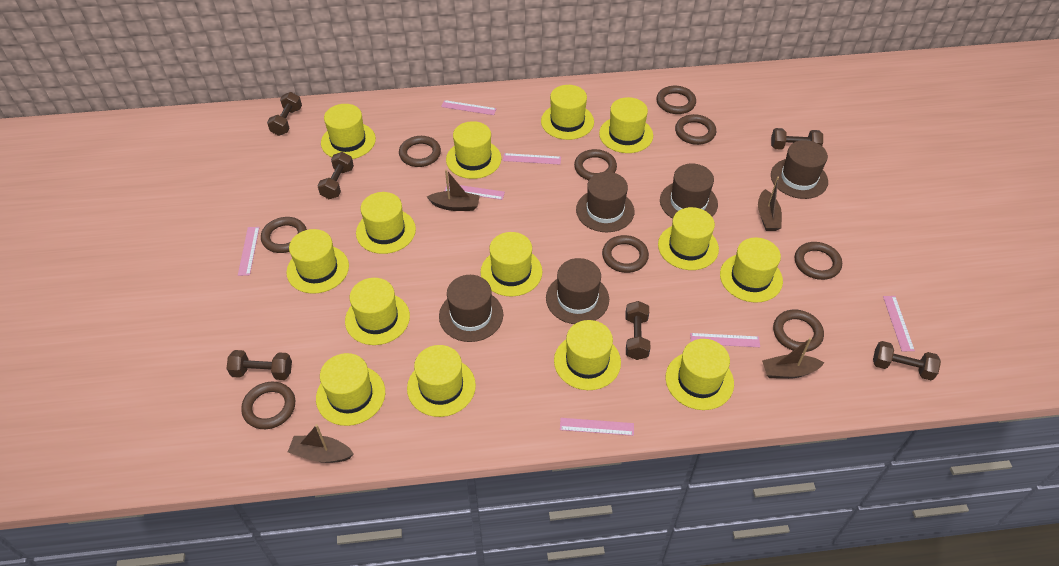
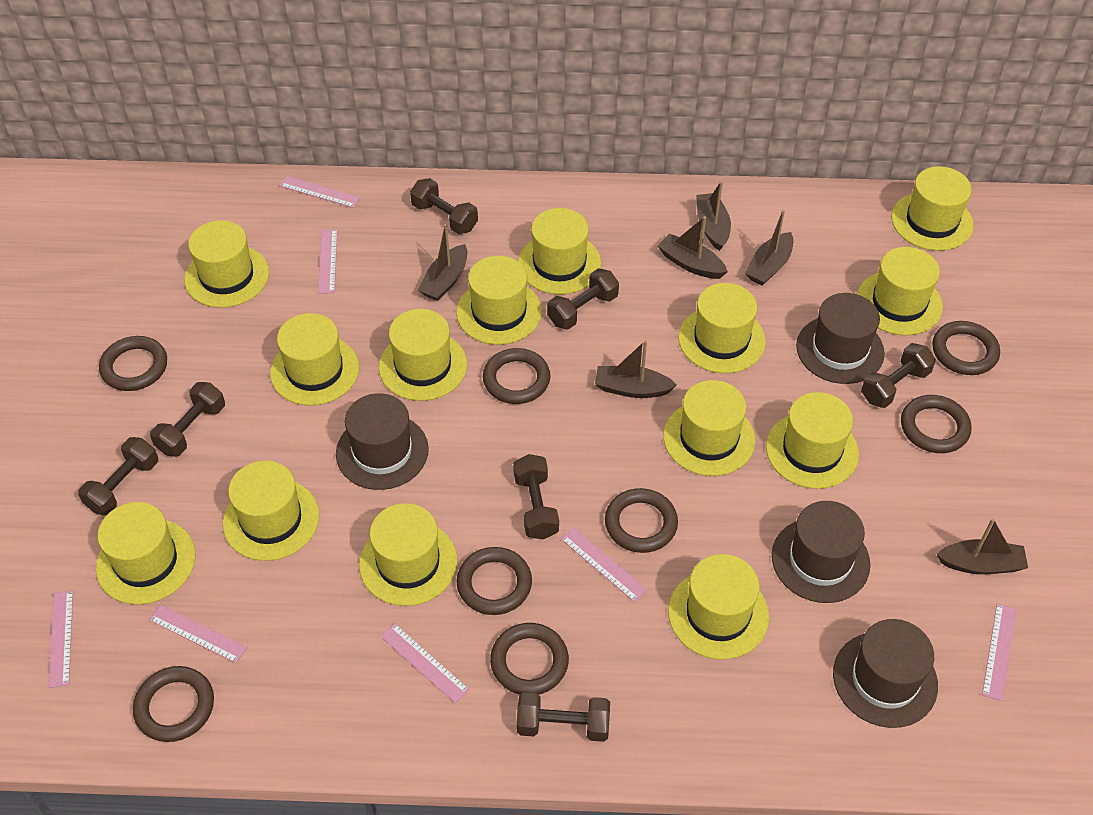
brown boat: 4 -> 6
brown dumbbell: 6 -> 7
brown hat: 5 -> 4
brown ring: 9 -> 8

